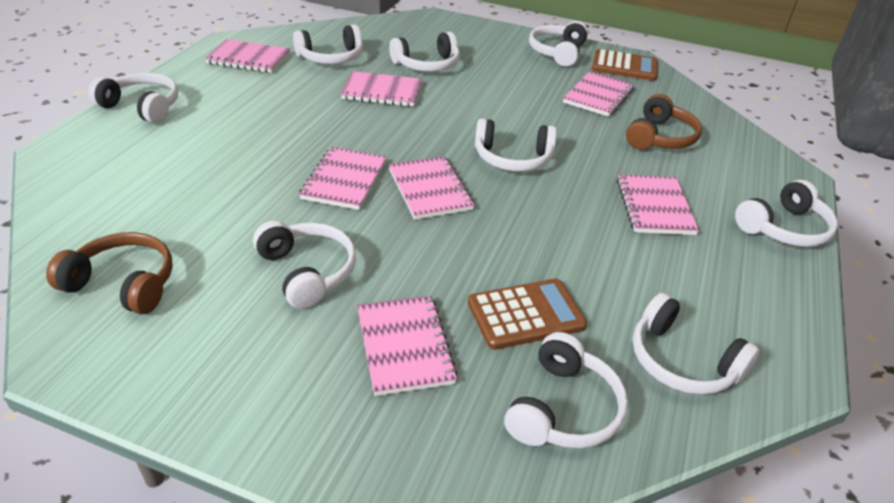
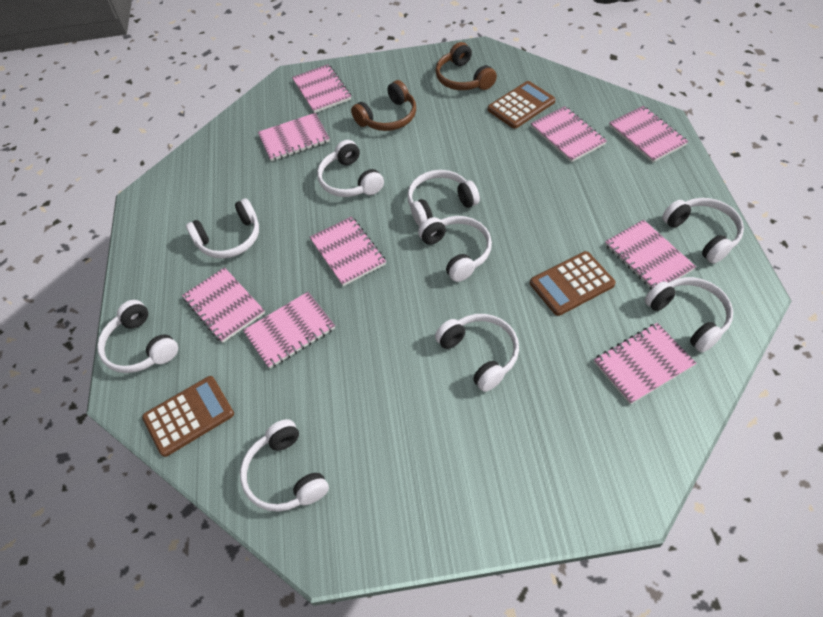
brown calculator: 2 -> 3
pink notebook: 7 -> 9

